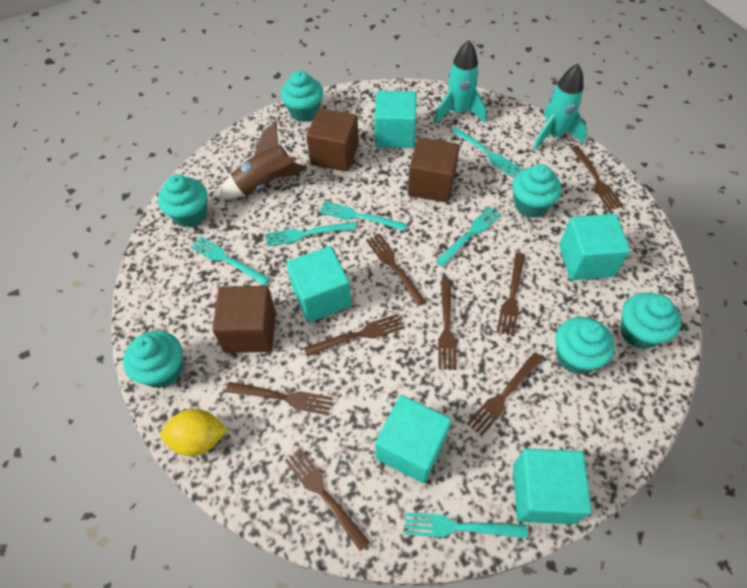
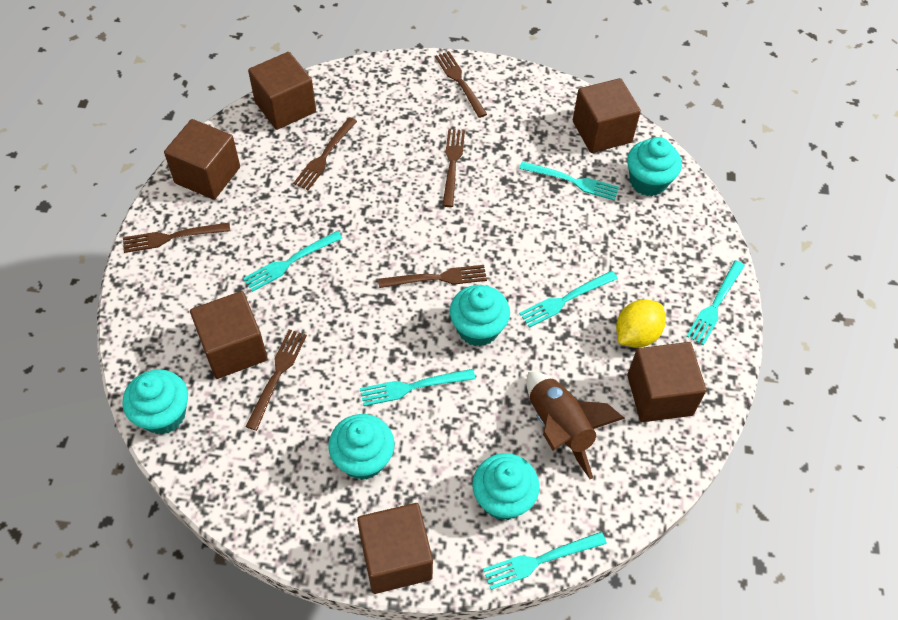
brown cube: 3 -> 6
brown fork: 8 -> 6
turquoise cube: 5 -> 0
turquoise cupcake: 6 -> 5
turquoise rocket: 2 -> 0

